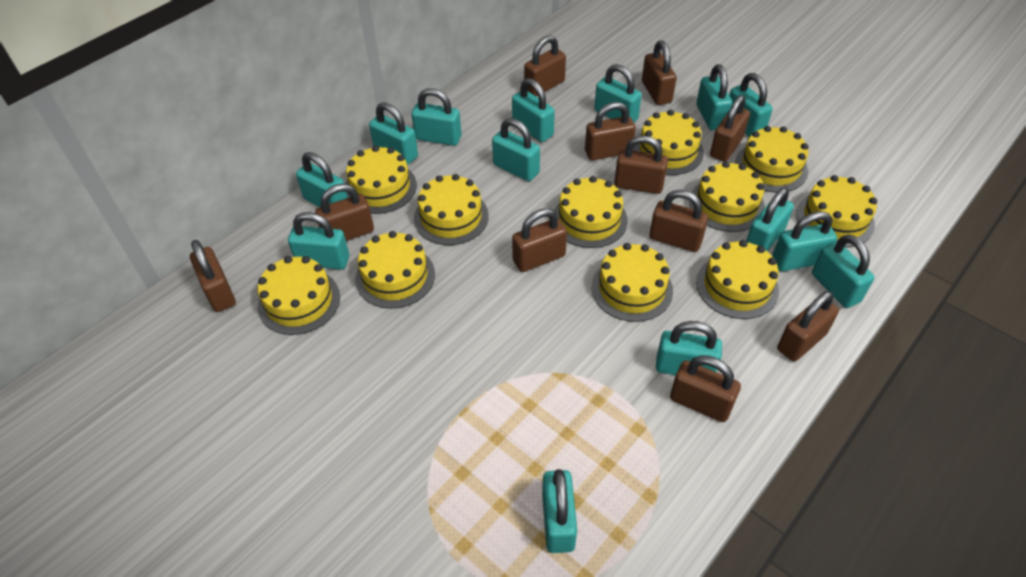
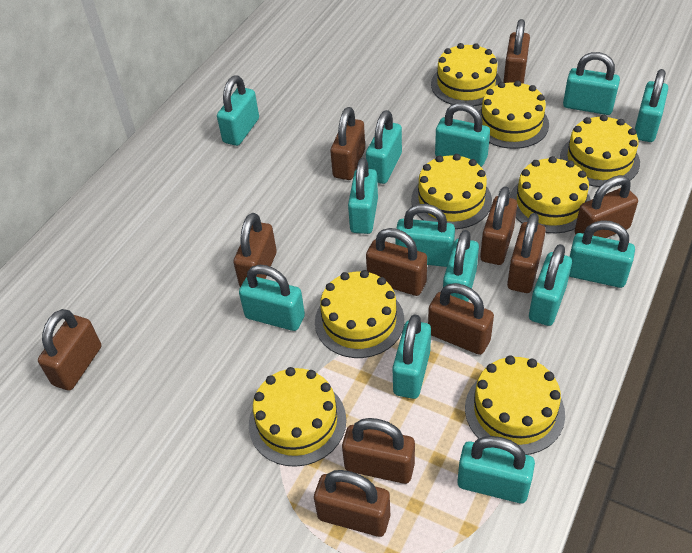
turquoise padlock: 14 -> 13
yellow cake: 11 -> 8

